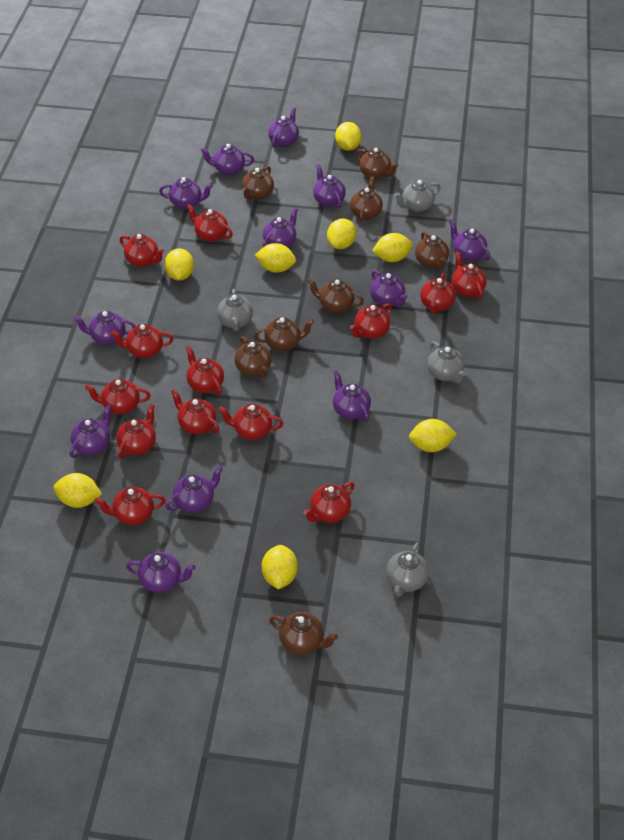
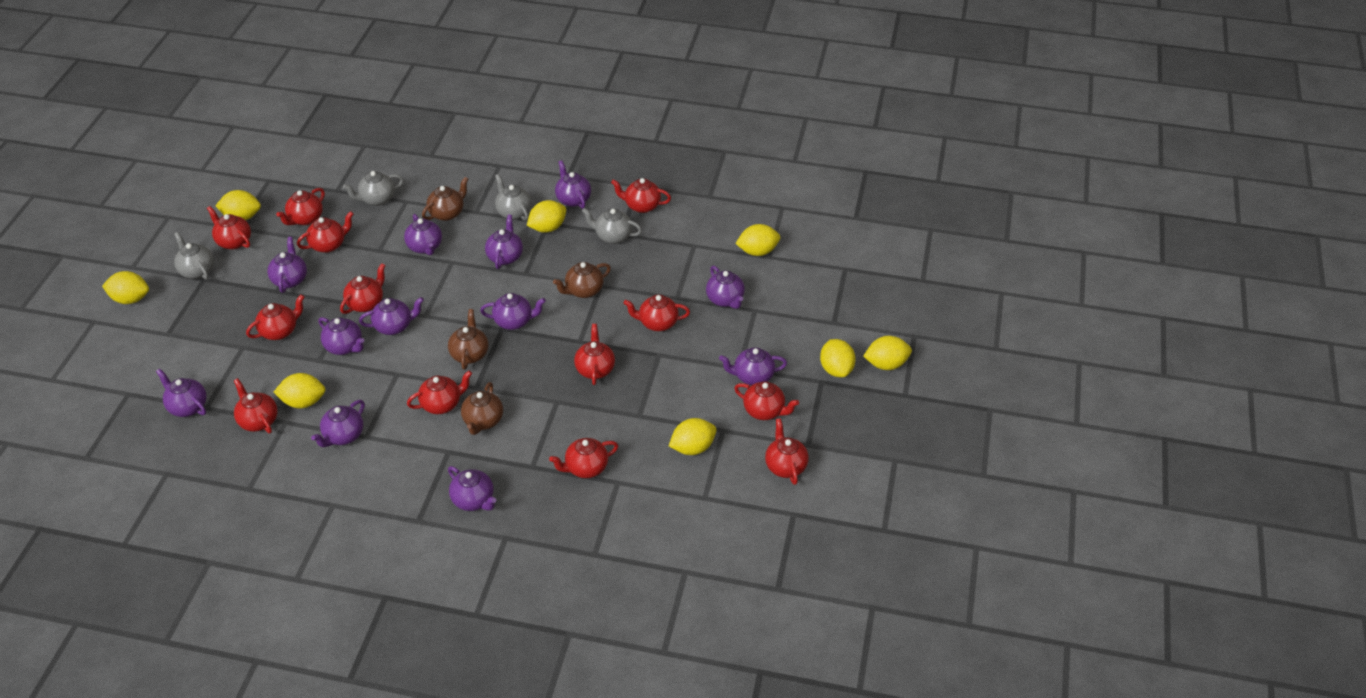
brown teapot: 8 -> 4

